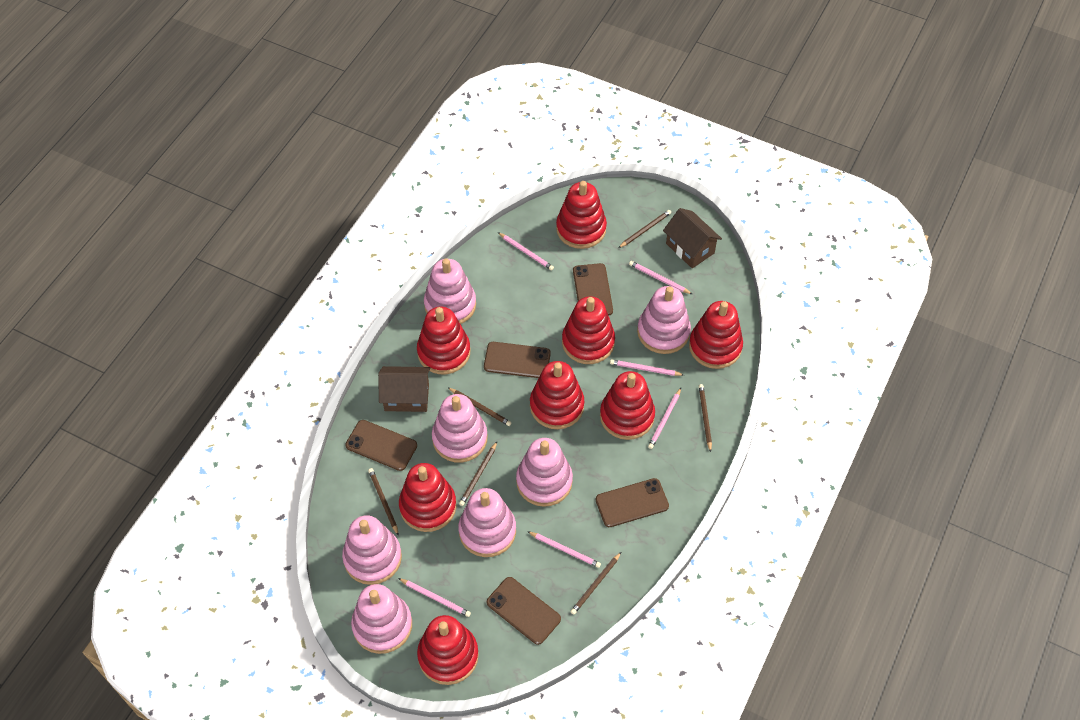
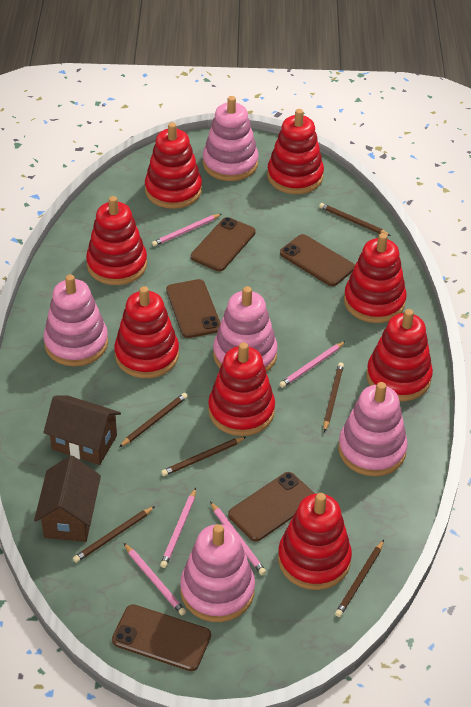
pink pencil: 6 -> 5
pink stacking toy: 7 -> 5

